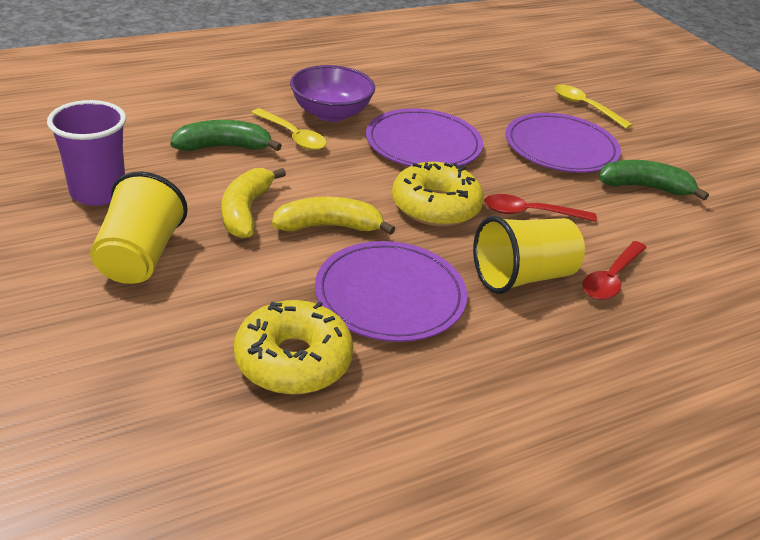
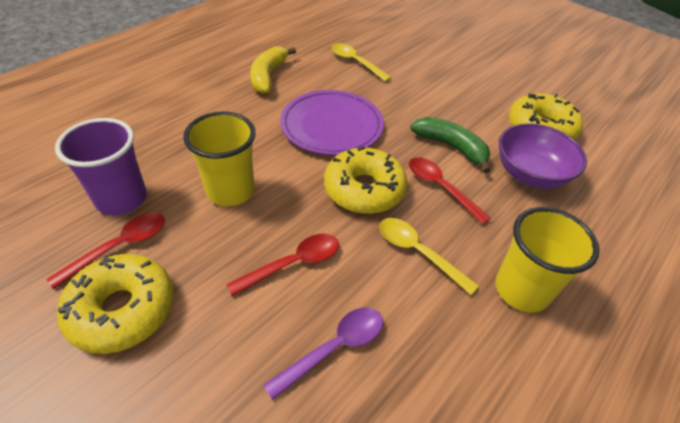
green banana: 2 -> 1
purple plate: 3 -> 1
purple spoon: 0 -> 1
red spoon: 2 -> 3
yellow banana: 2 -> 1
yellow donut: 2 -> 3

